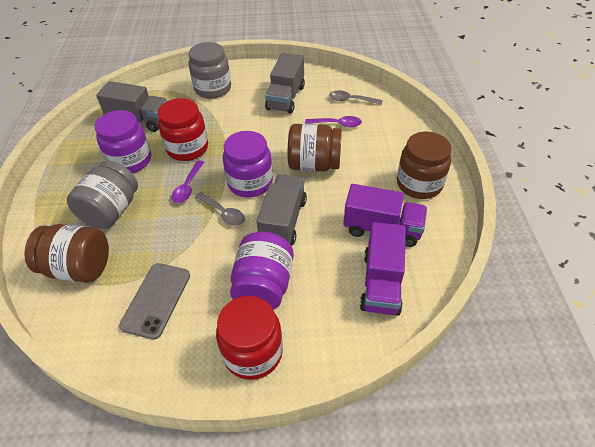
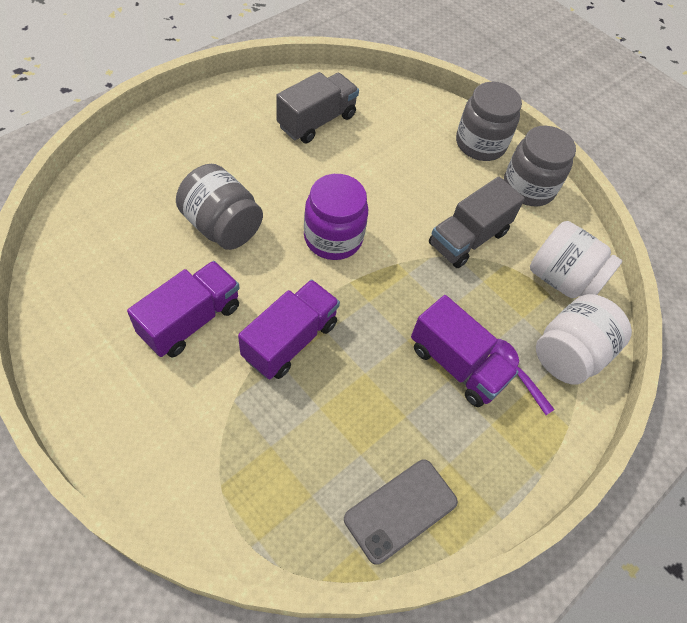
brown jar: 3 -> 0
grey jar: 2 -> 3
grey spoon: 2 -> 0
grey truck: 3 -> 2
purple jar: 3 -> 1
purple spoon: 2 -> 1
purple truck: 2 -> 3
red jar: 2 -> 0
white jar: 0 -> 2

